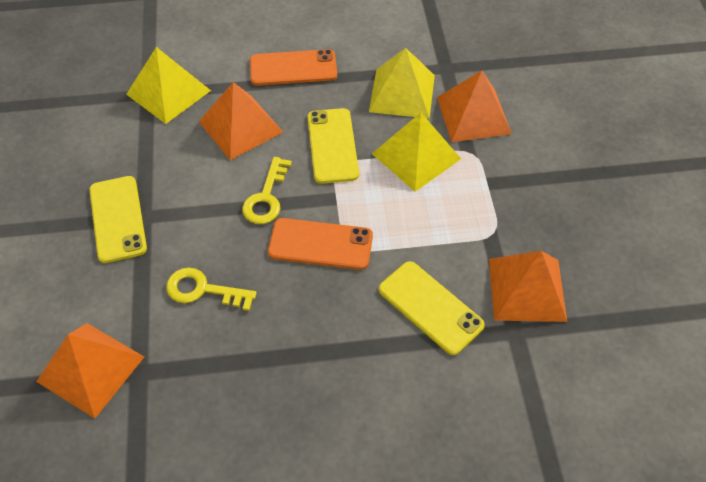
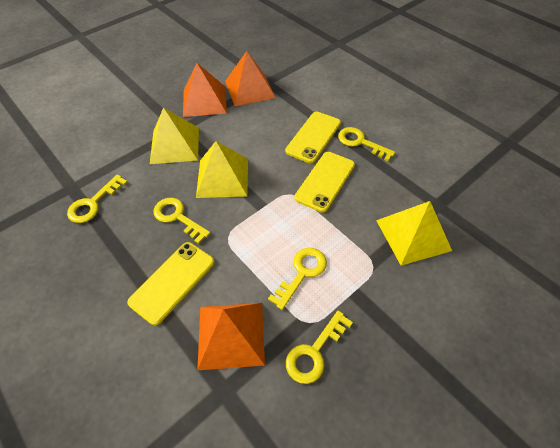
orange phone: 2 -> 0
orange pyramid: 4 -> 3
yellow key: 2 -> 5

